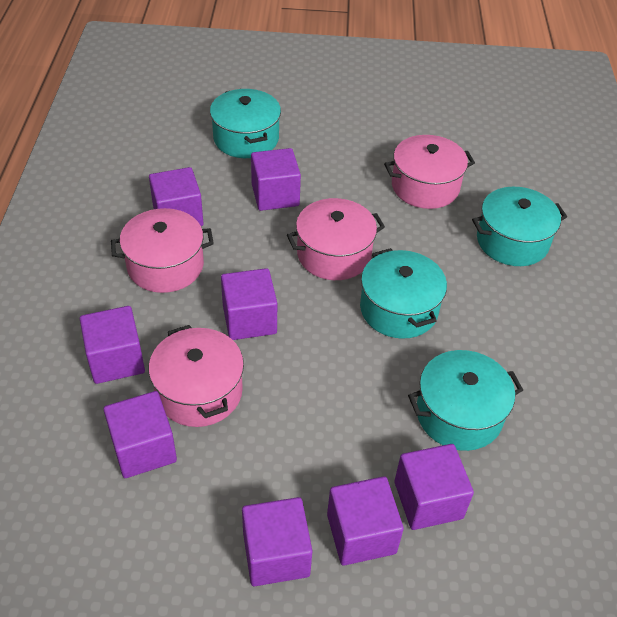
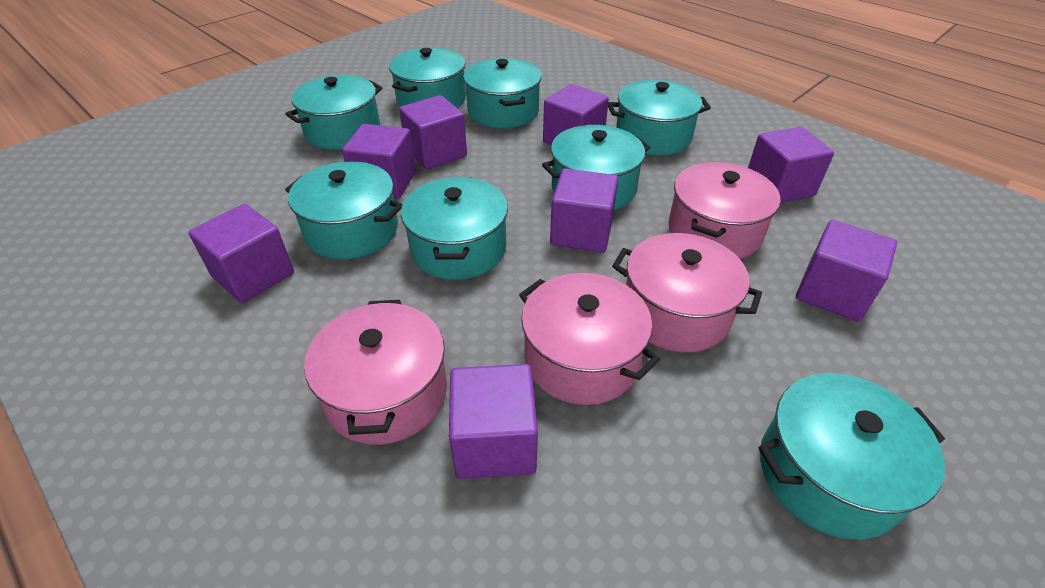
turquoise pot: 4 -> 8

